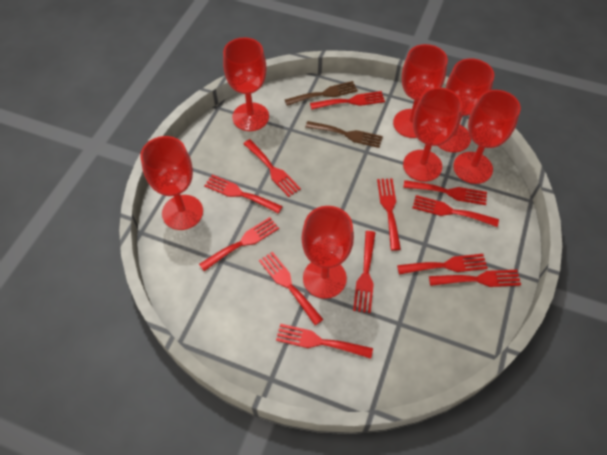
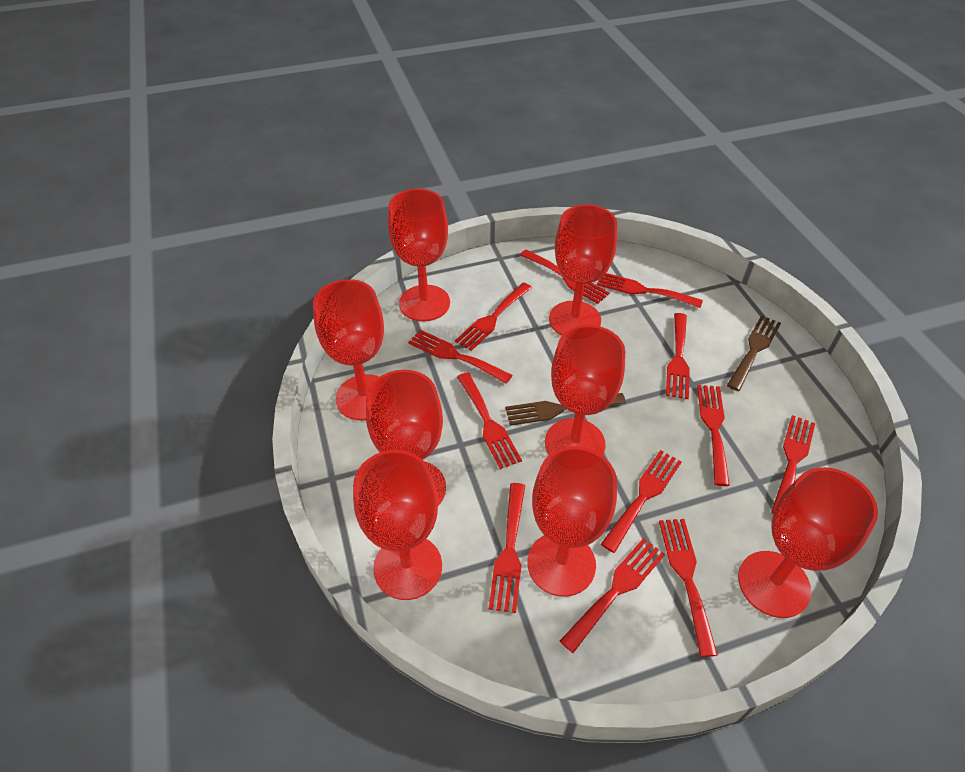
red goblet: 7 -> 8

